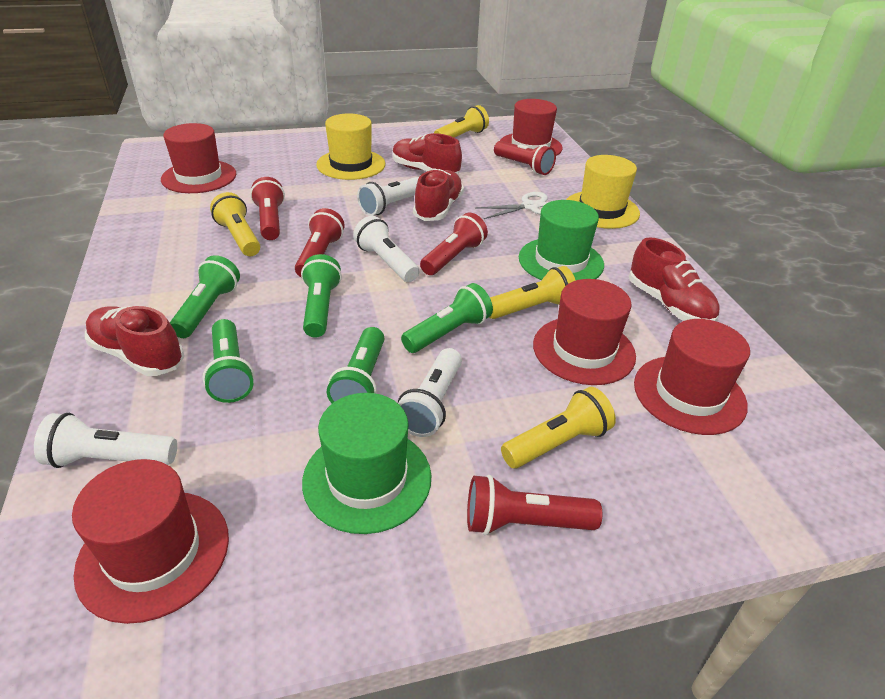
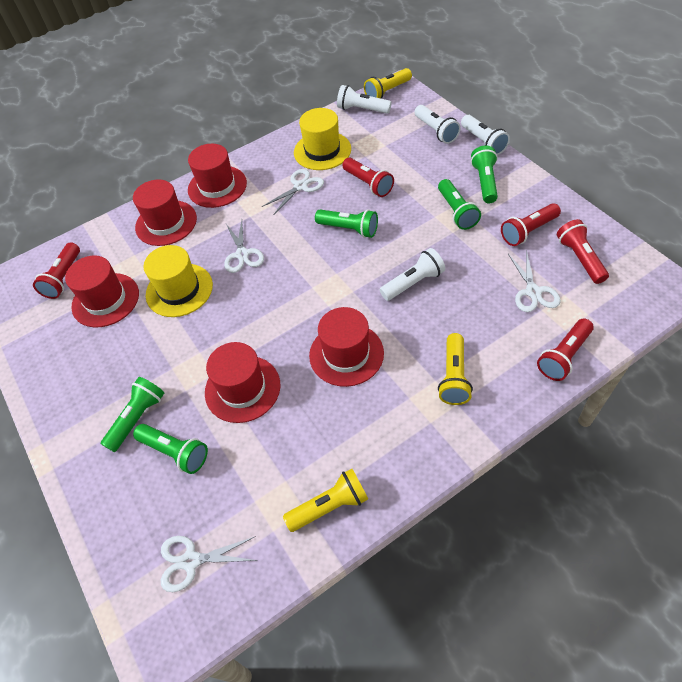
green hat: 2 -> 0
red shoe: 4 -> 0
white scissors: 1 -> 4
yellow flashlight: 4 -> 3

